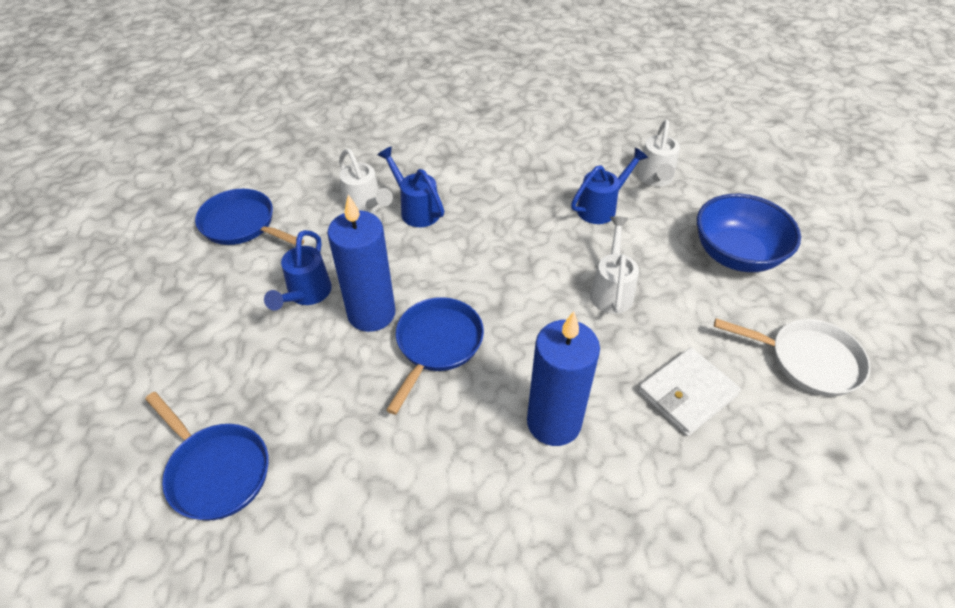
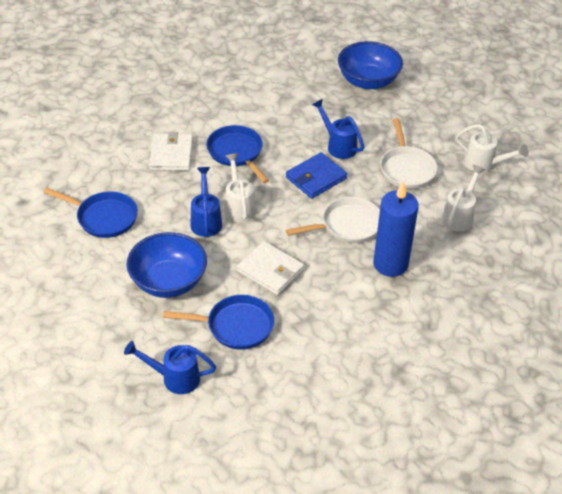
blue bowl: 1 -> 2
blue candle: 2 -> 1
blue wallet: 0 -> 1
white pan: 1 -> 2
white wallet: 1 -> 2

